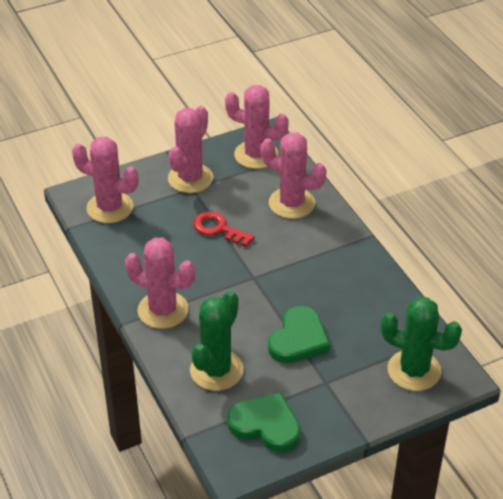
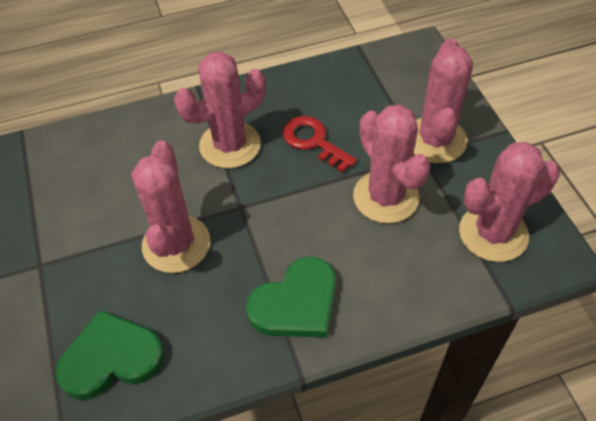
green cactus: 2 -> 0

